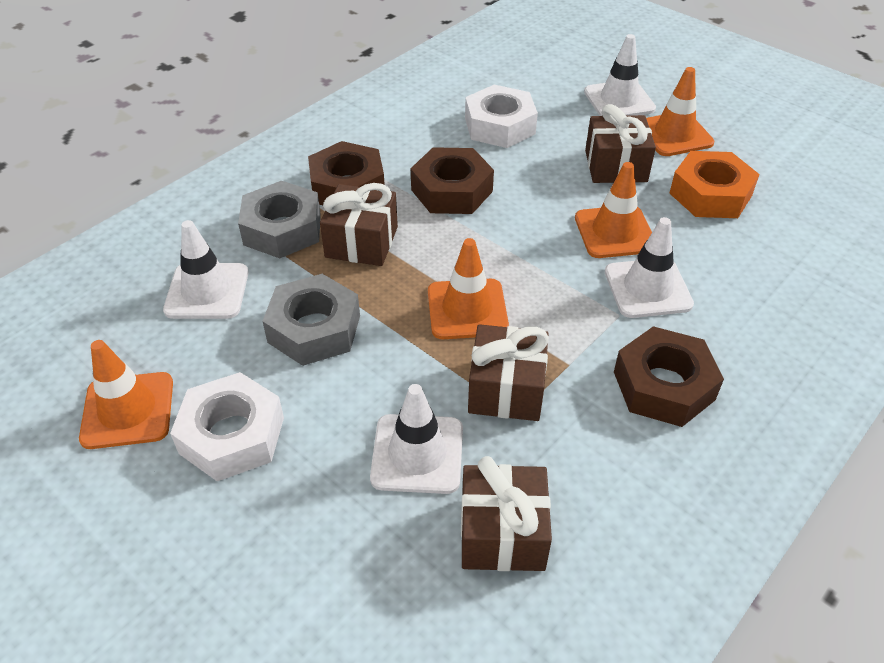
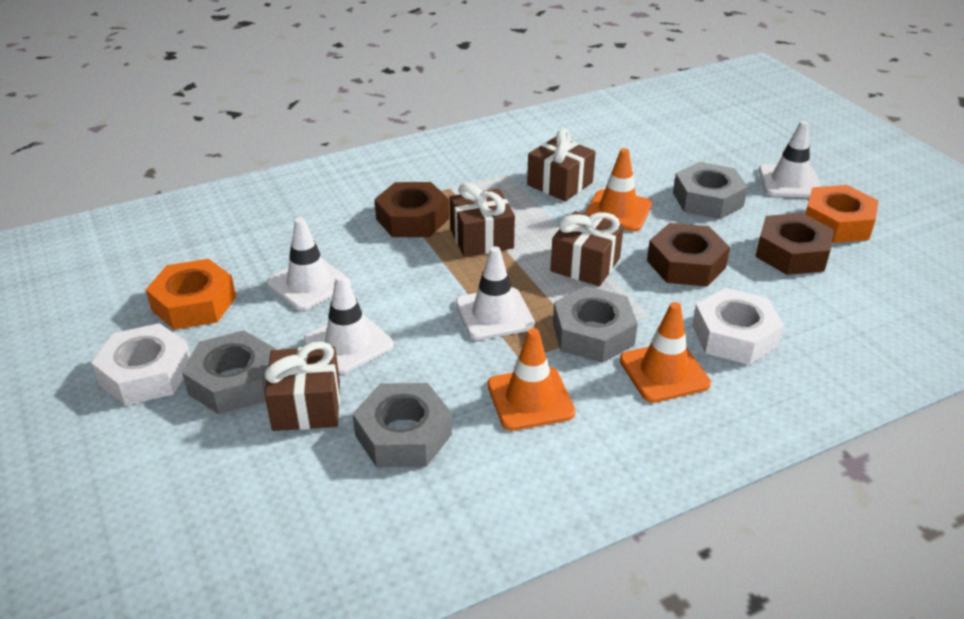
grey nut: 2 -> 4
orange nut: 1 -> 2
orange traffic cone: 4 -> 3

